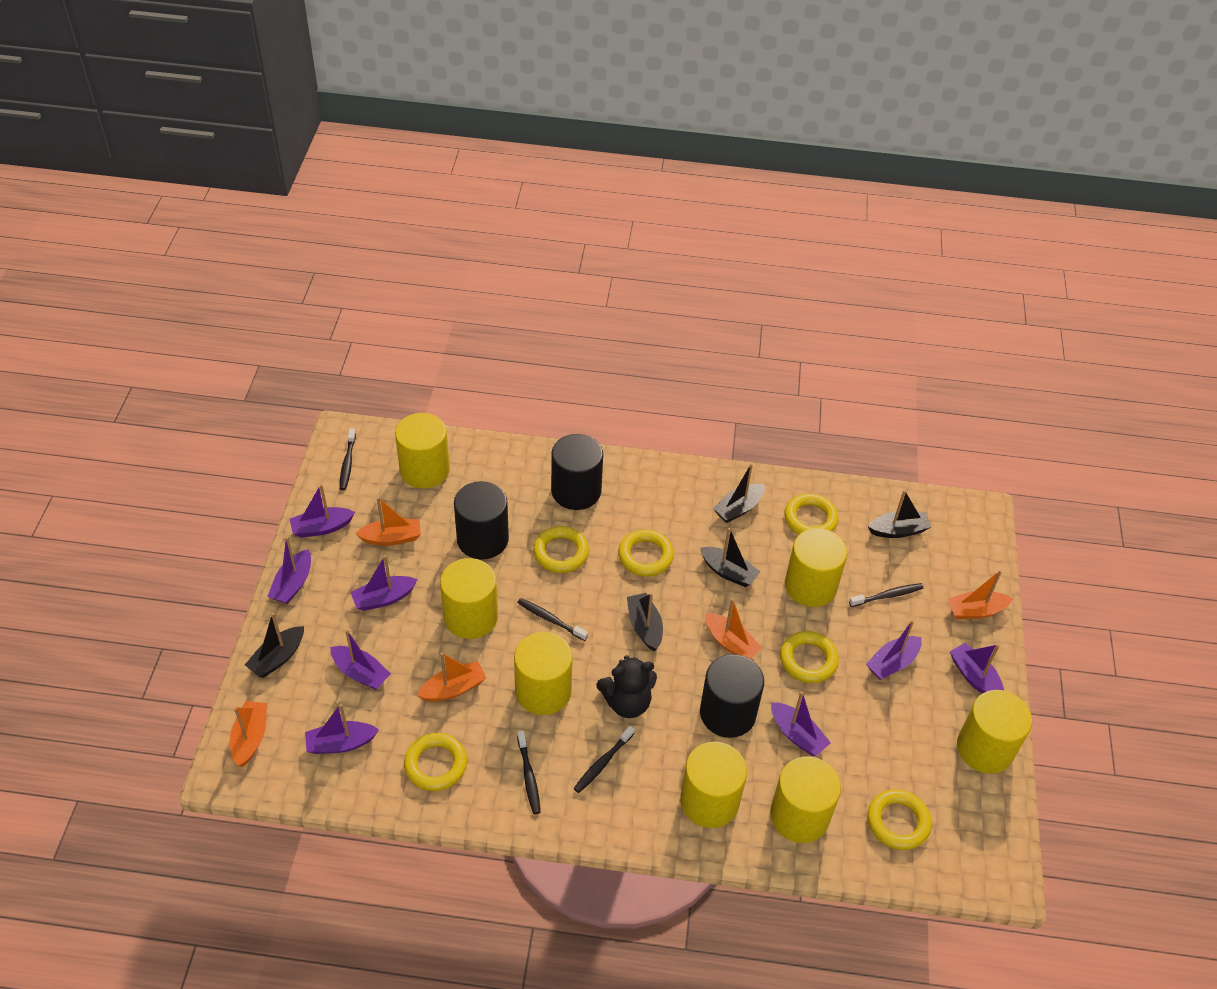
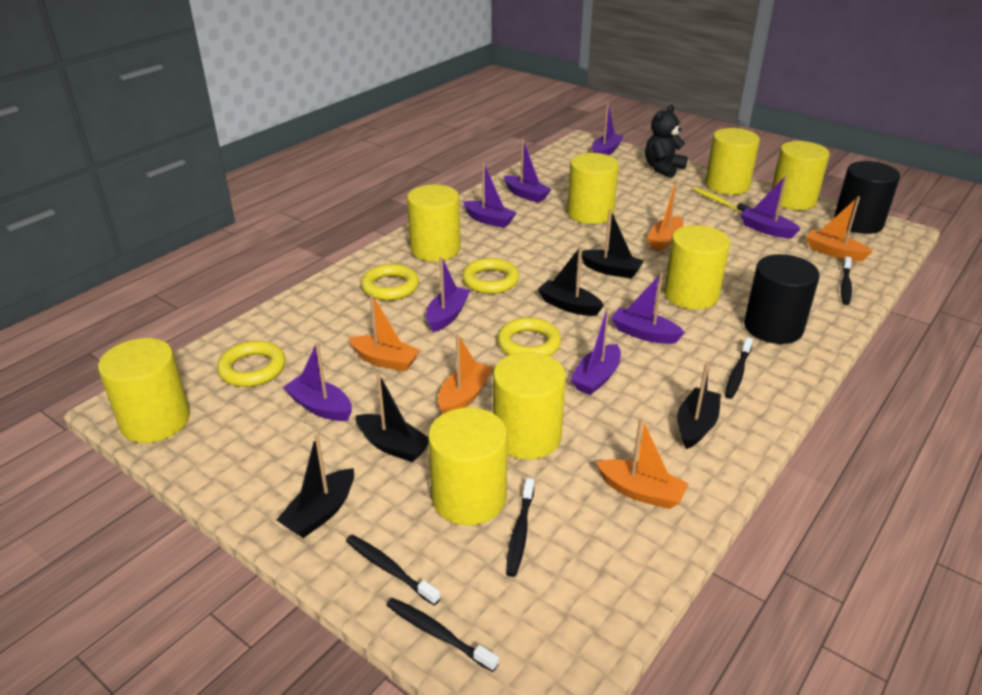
black cylinder: 3 -> 2
yellow cylinder: 7 -> 8
yellow ring: 6 -> 4
yellow toothbrush: 0 -> 1

